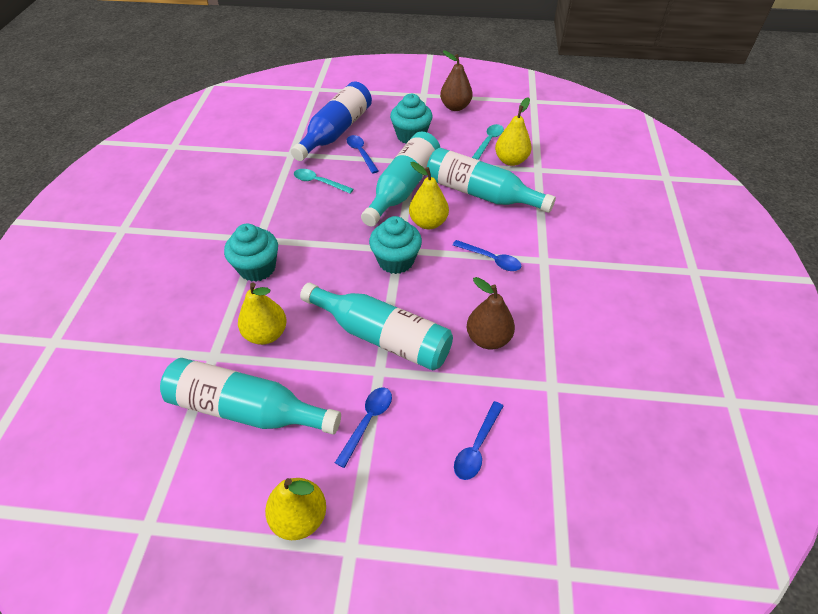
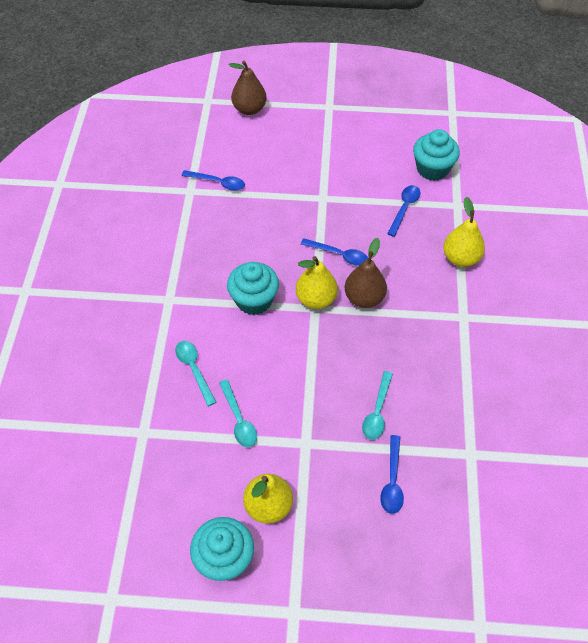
blue bottle: 1 -> 0
turquoise bottle: 4 -> 0
turquoise spoon: 2 -> 3
yellow pear: 4 -> 3

